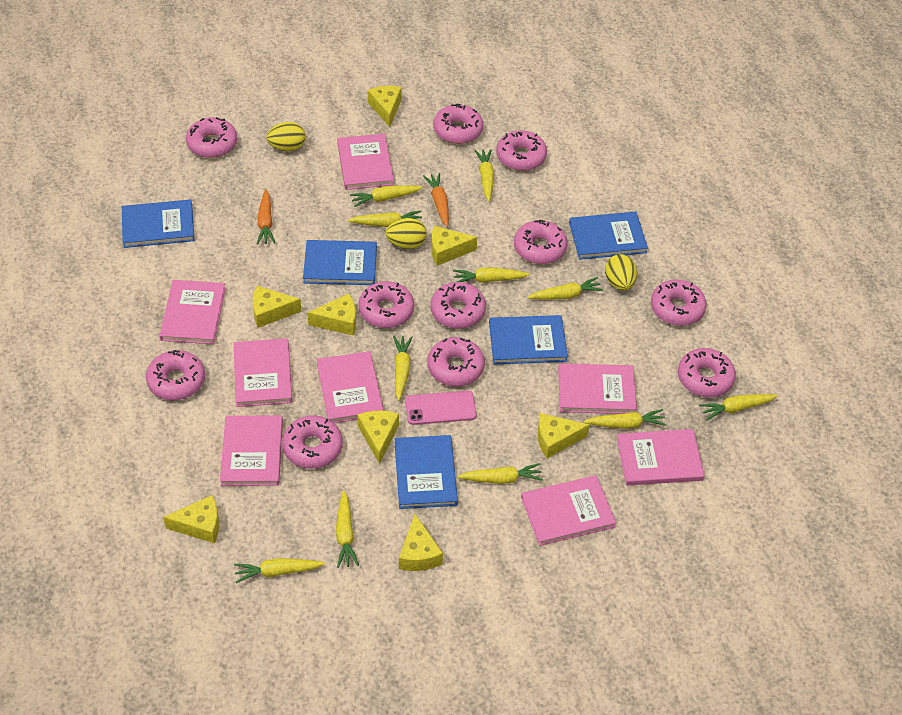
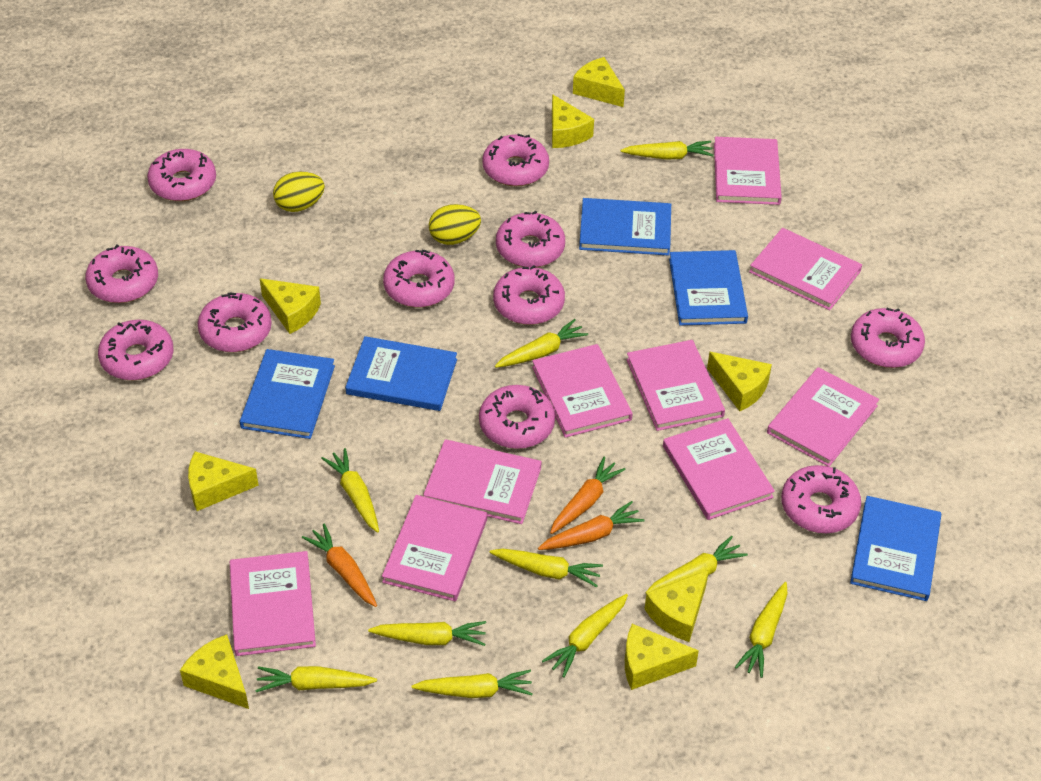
orange carrot: 2 -> 3
pink book: 8 -> 9
pink phone: 1 -> 0
yellow carrot: 11 -> 10
yellow egg: 3 -> 2

